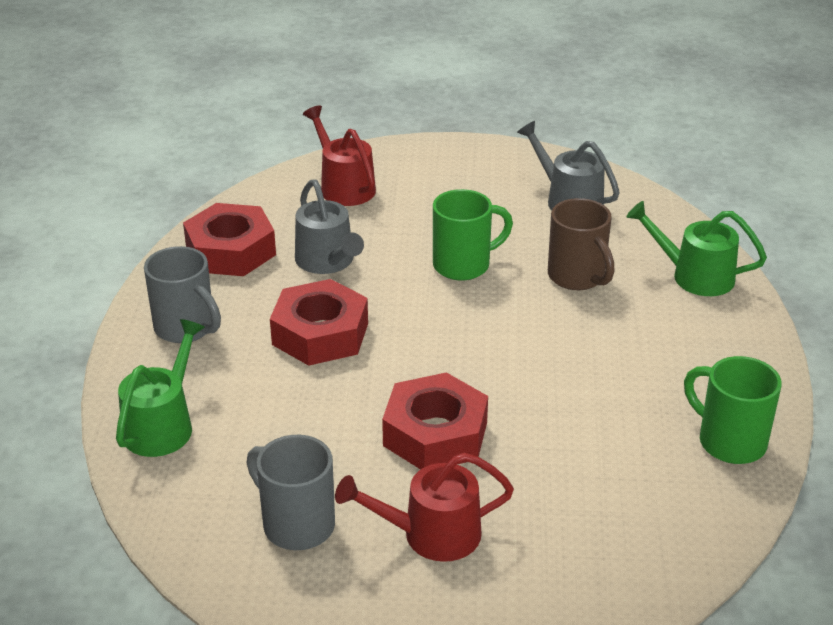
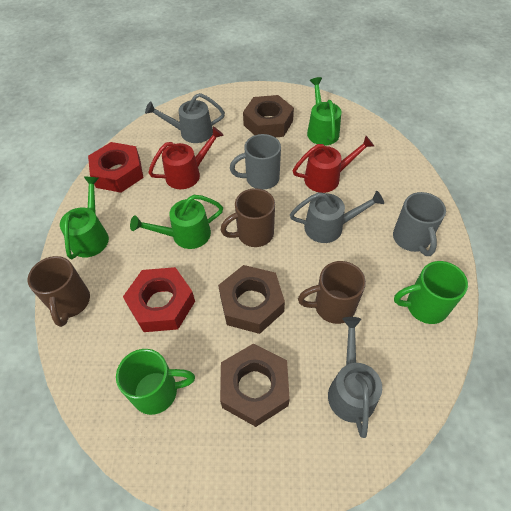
brown mug: 1 -> 3
brown nut: 0 -> 3
green watering can: 2 -> 3
grey watering can: 2 -> 3
red nut: 3 -> 2

